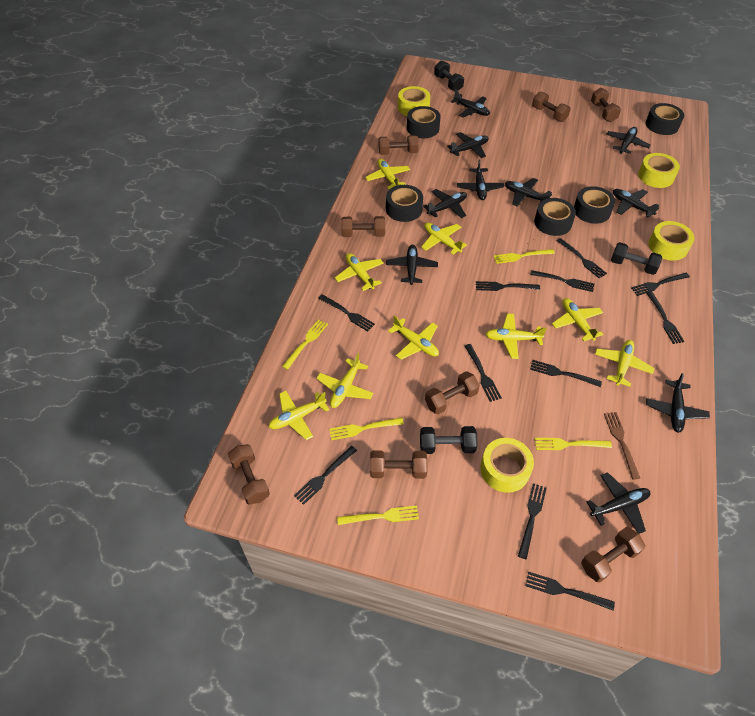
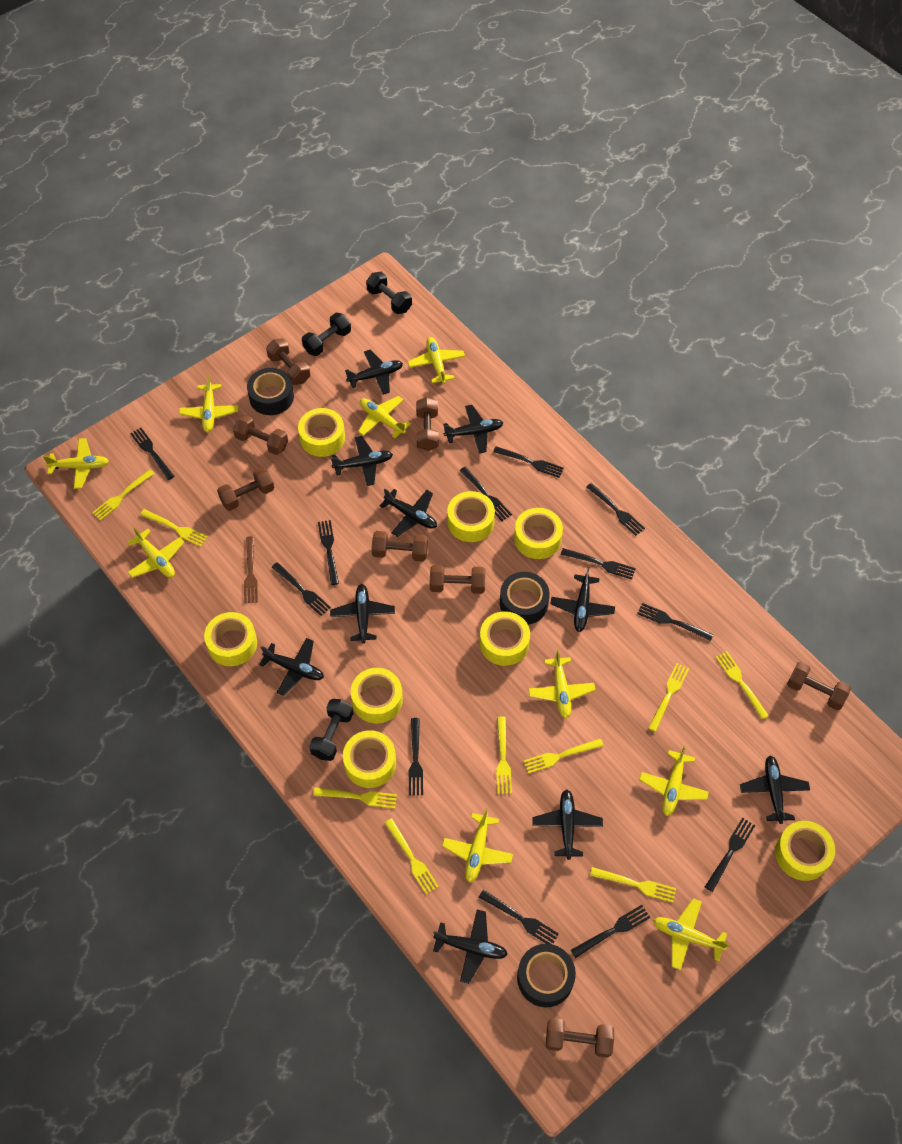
black fork: 11 -> 12
black tape: 5 -> 3
yellow fork: 5 -> 9
yellow tape: 4 -> 8

